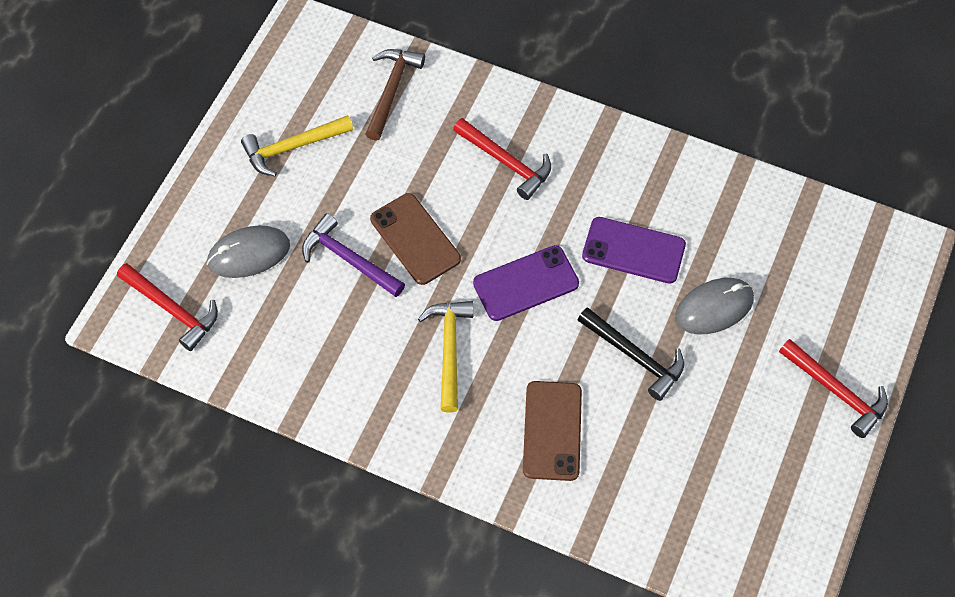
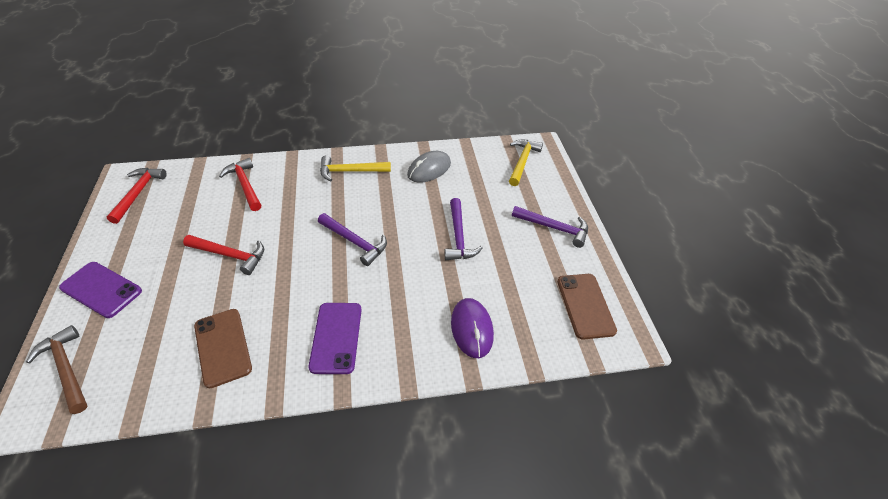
black hammer: 1 -> 0
grey mouse: 2 -> 1
purple hammer: 1 -> 3
purple mouse: 0 -> 1

